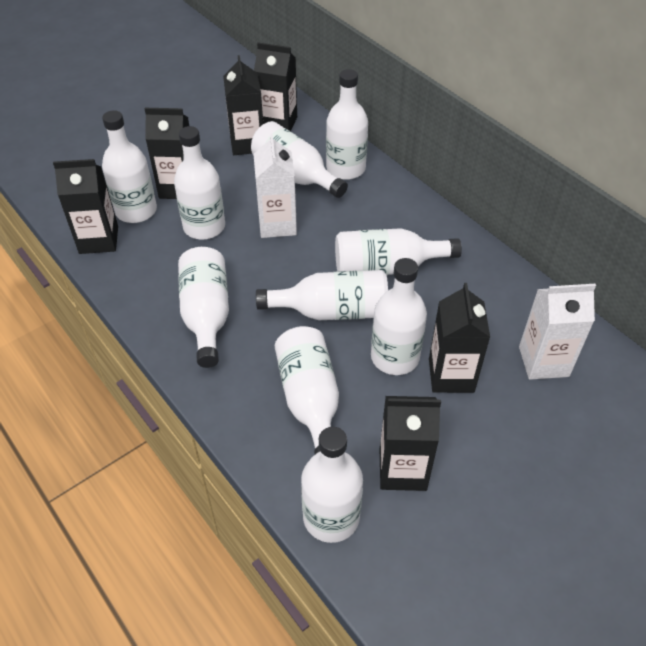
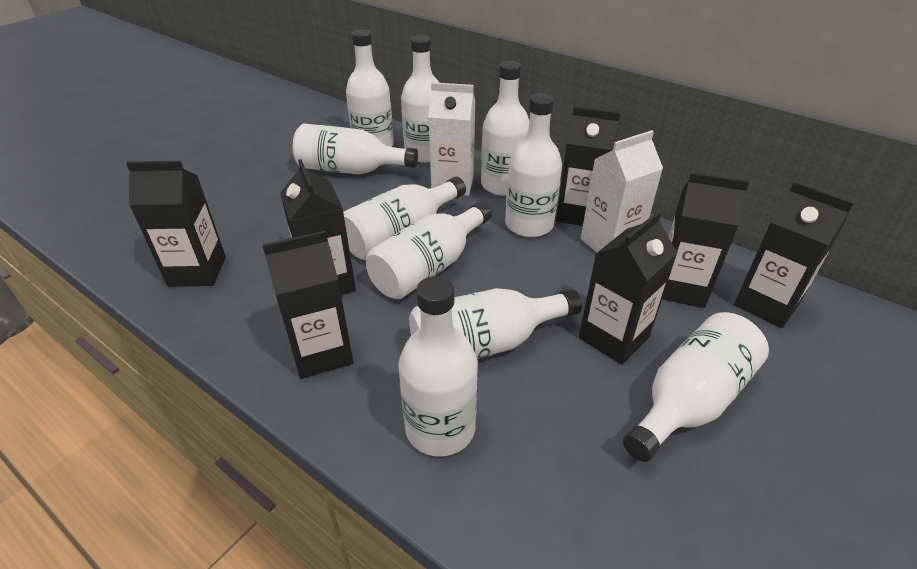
black carton: 6 -> 7

